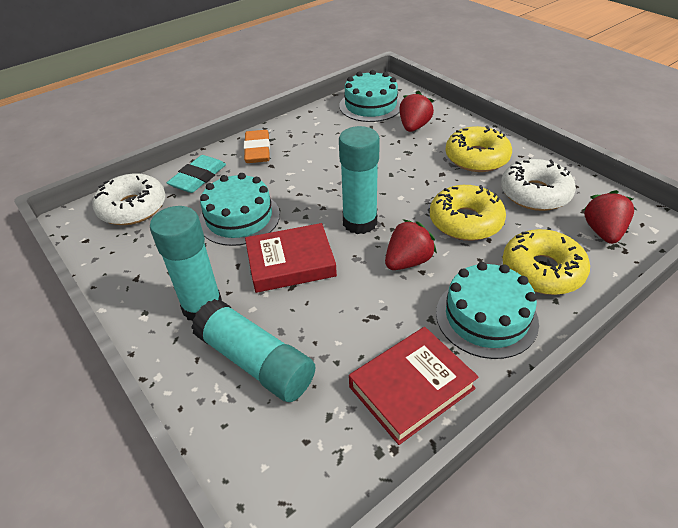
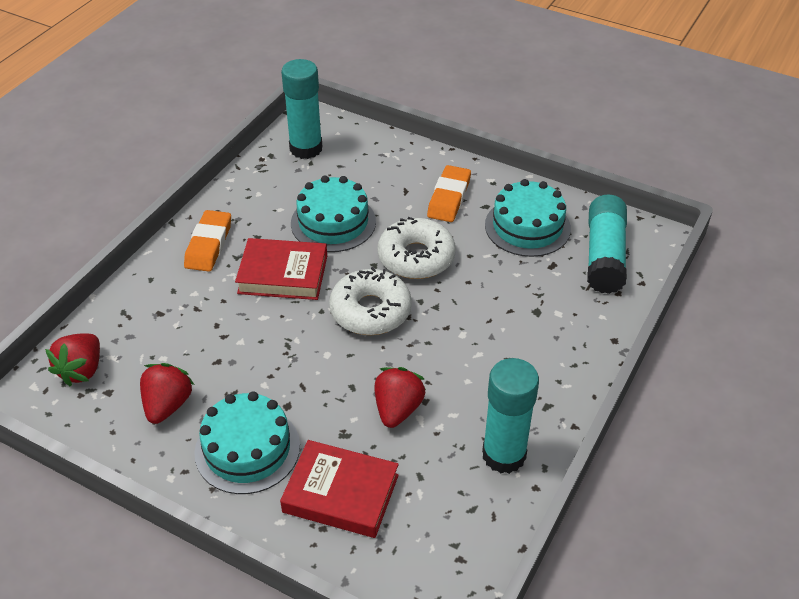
orange eraser: 1 -> 2
turquoise eraser: 1 -> 0
yellow donut: 3 -> 0

